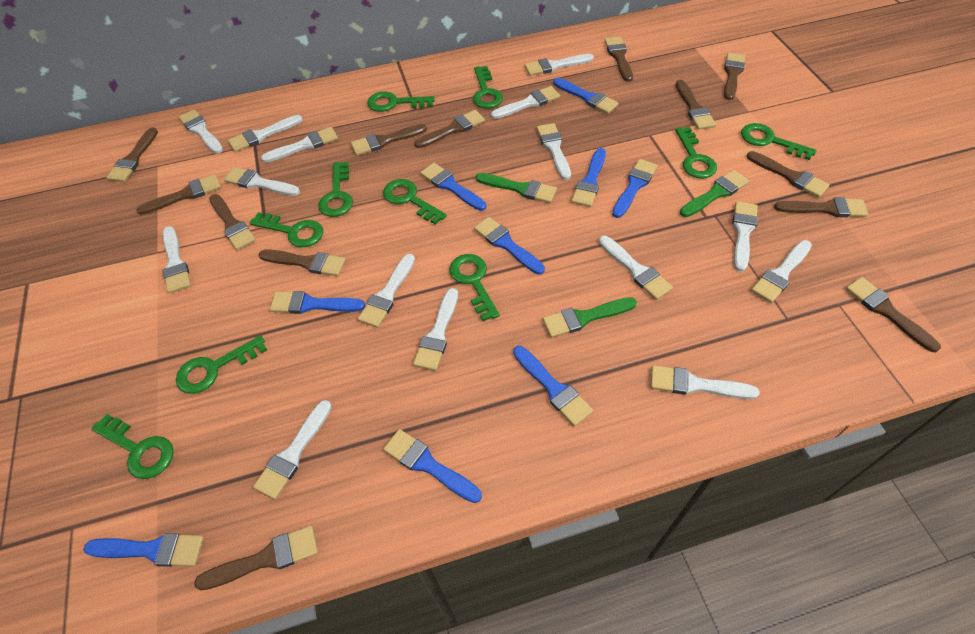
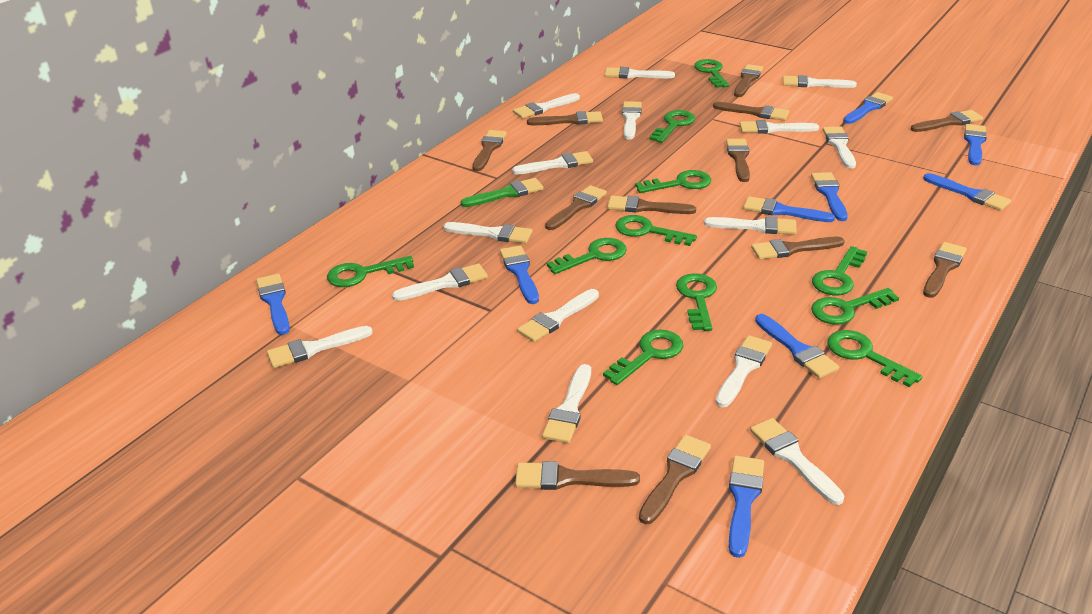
brown brush: 13 -> 12
green brush: 3 -> 1
green key: 10 -> 11

